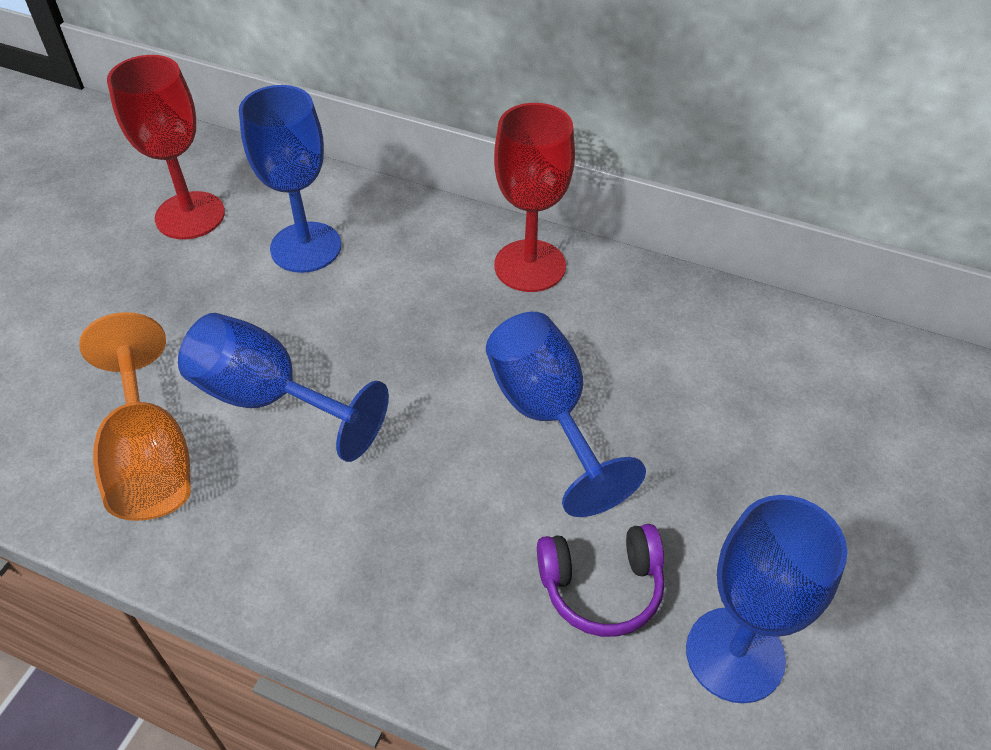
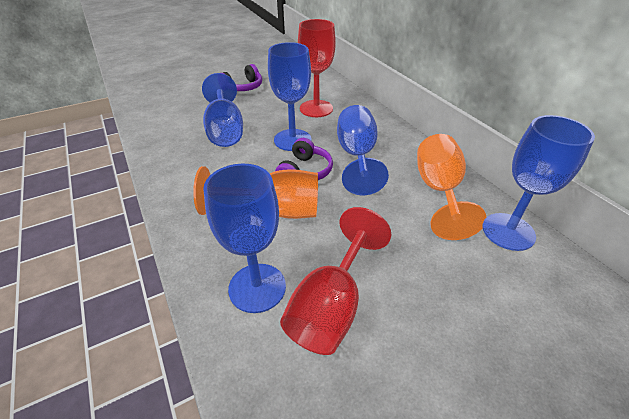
blue goblet: 4 -> 5
orange goblet: 1 -> 2
purple headphones: 1 -> 2

